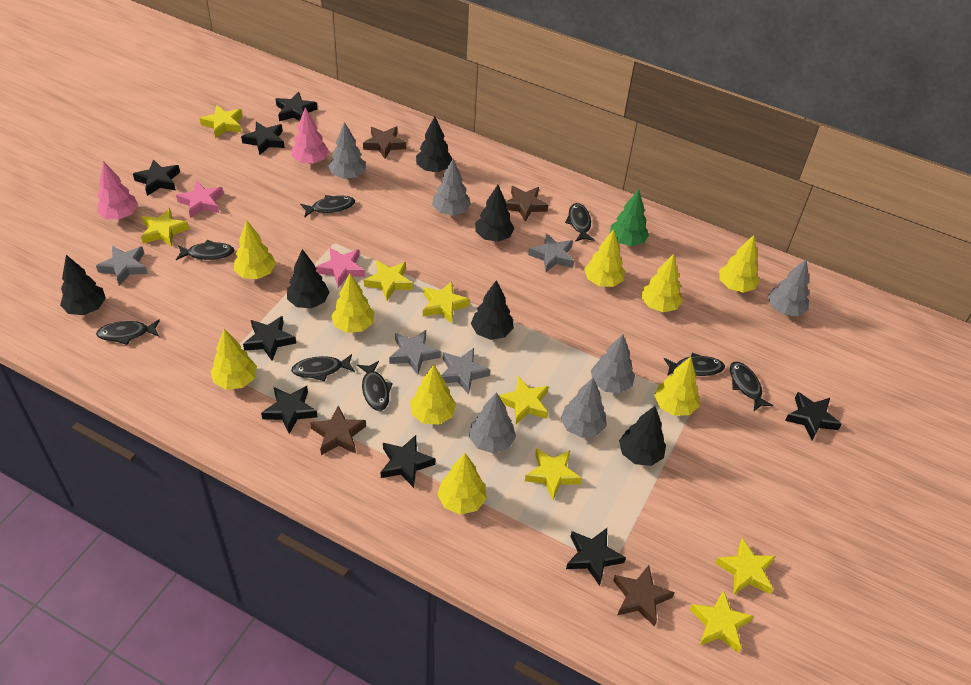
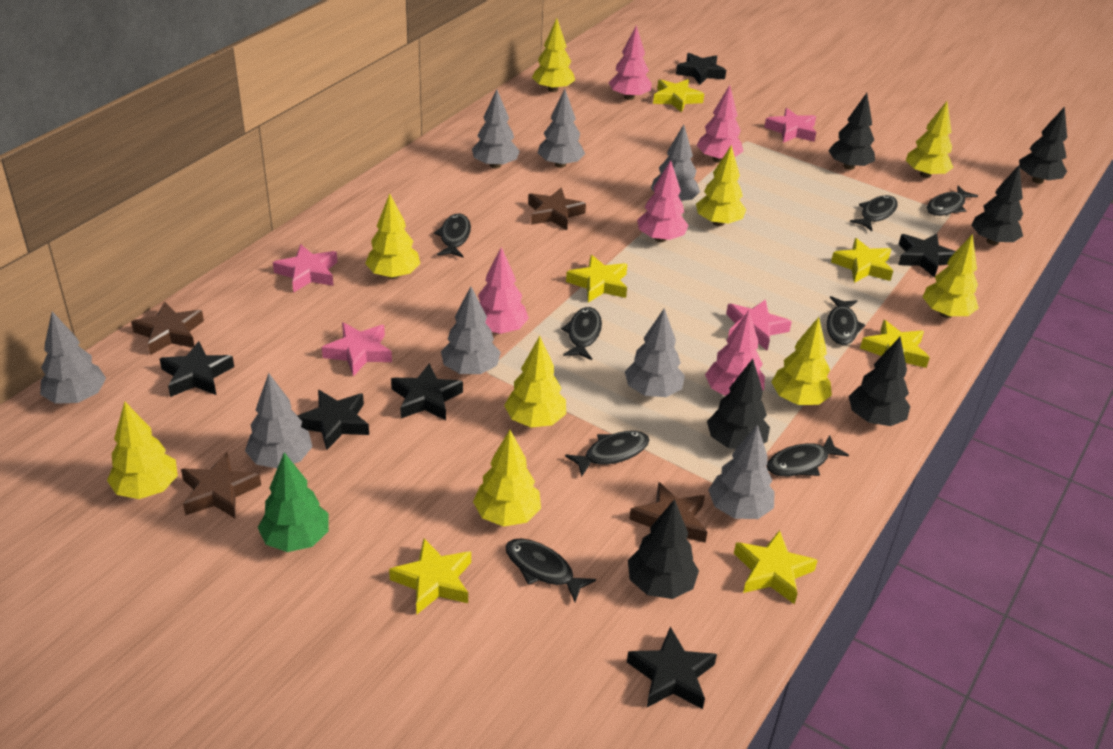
black star: 8 -> 6
grey star: 4 -> 0
grey tree: 6 -> 8
pink star: 2 -> 4
pink tree: 2 -> 5
yellow star: 8 -> 6

